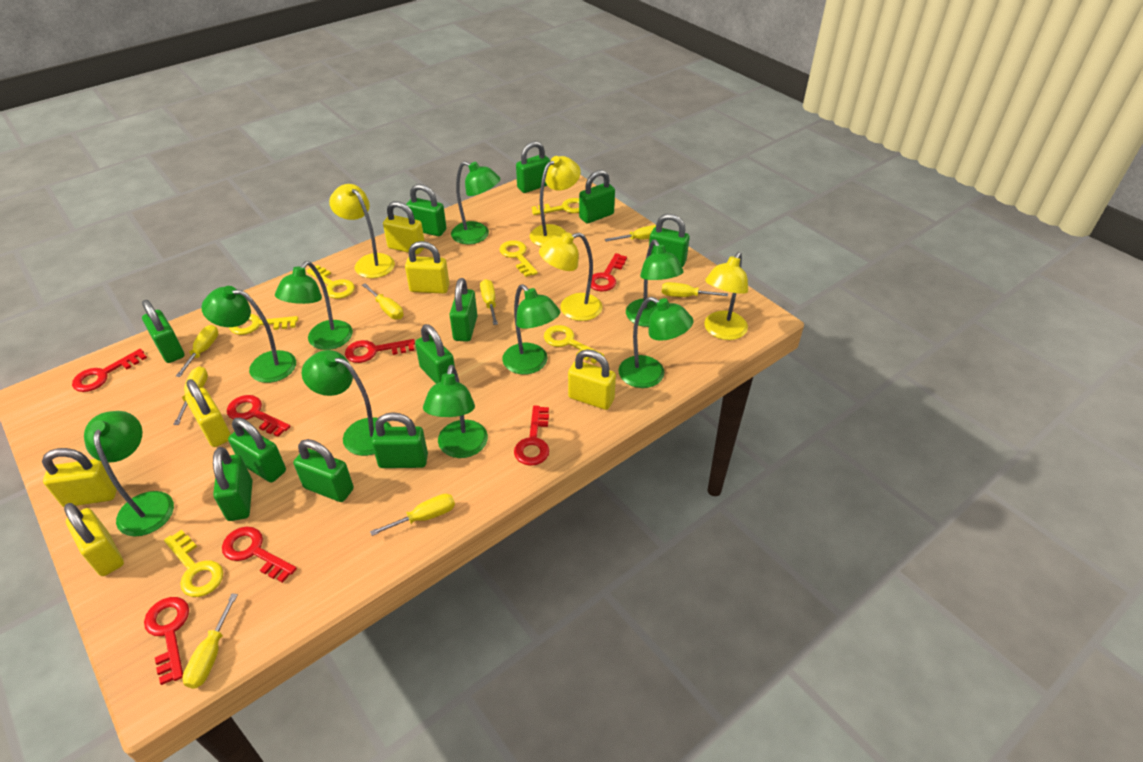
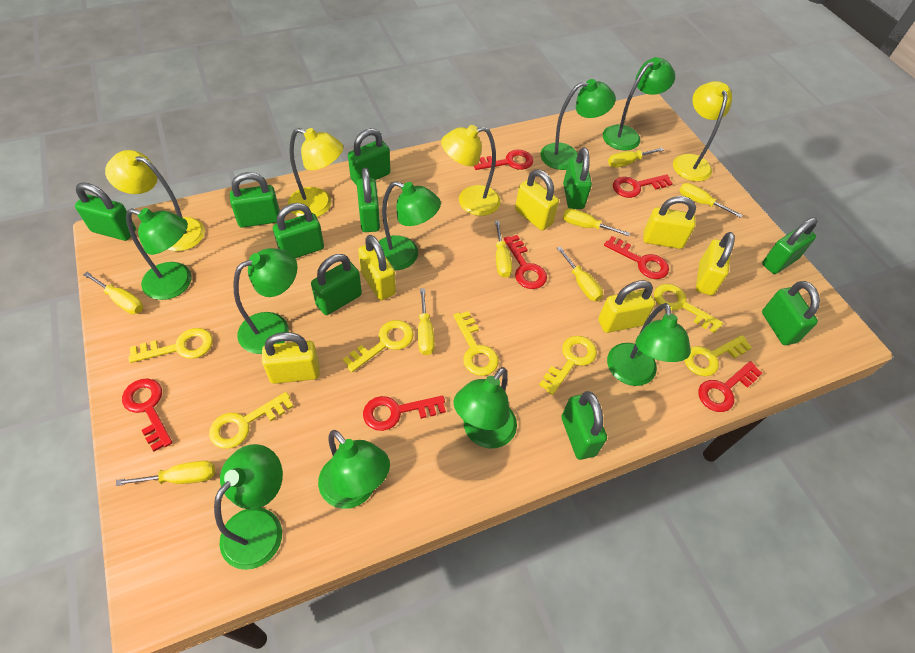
green padlock: 11 -> 10
yellow key: 6 -> 7

